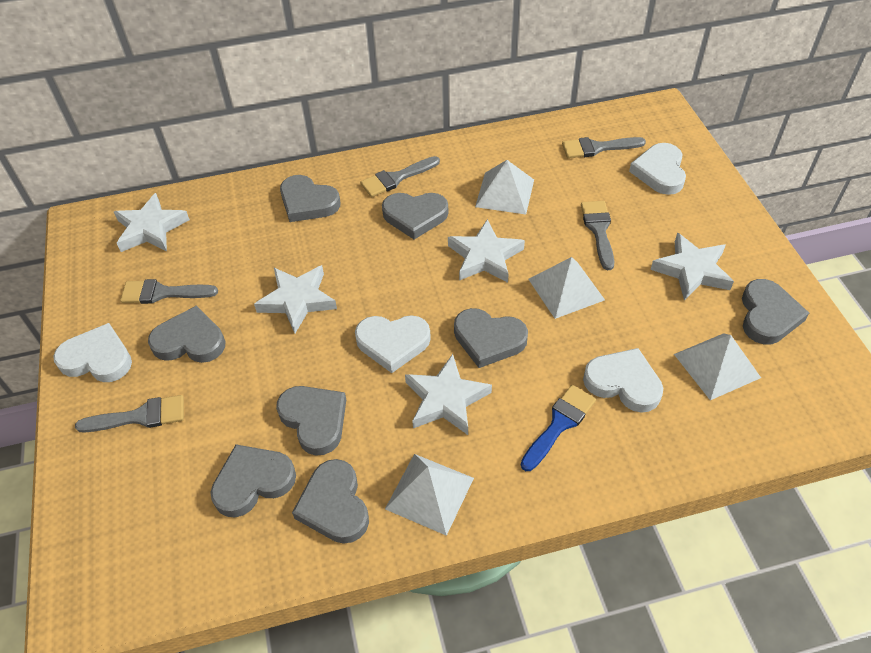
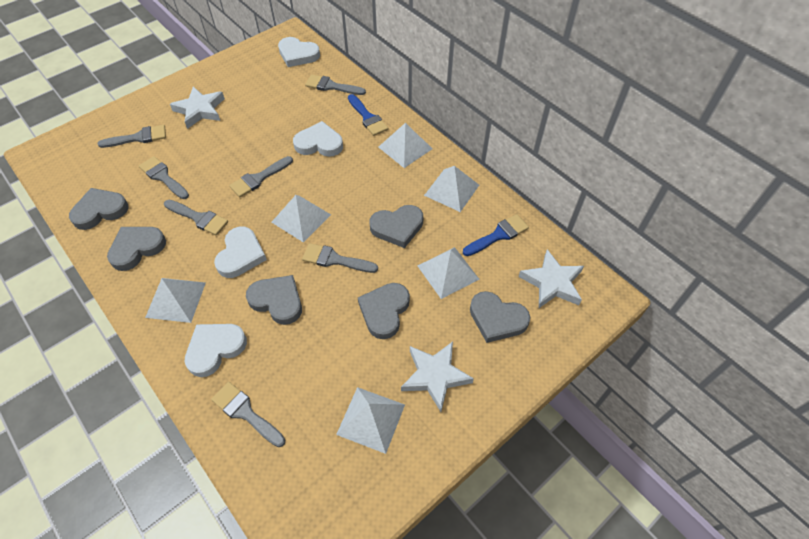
blue brush: 1 -> 2
grey brush: 5 -> 7
grey heart: 8 -> 6
white pyramid: 4 -> 6
white star: 5 -> 3

